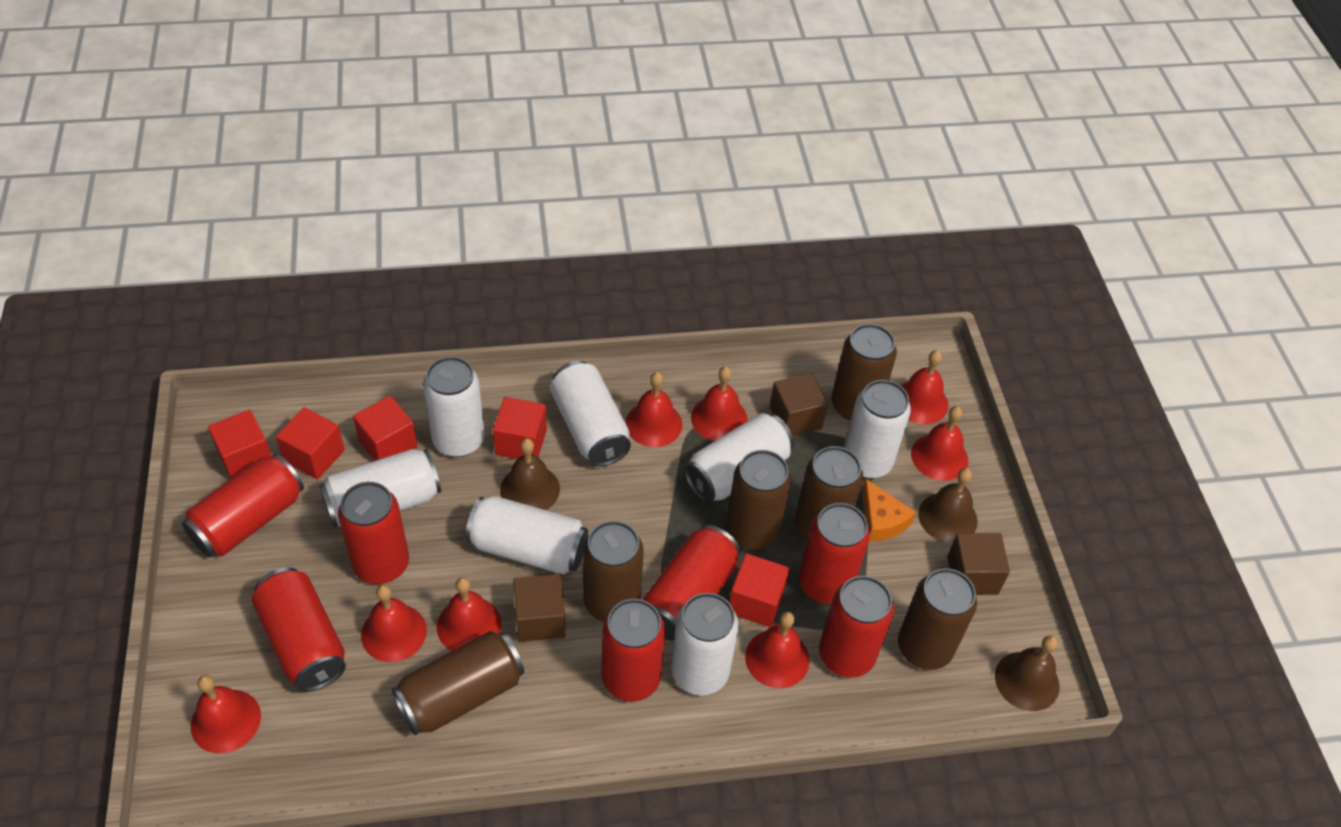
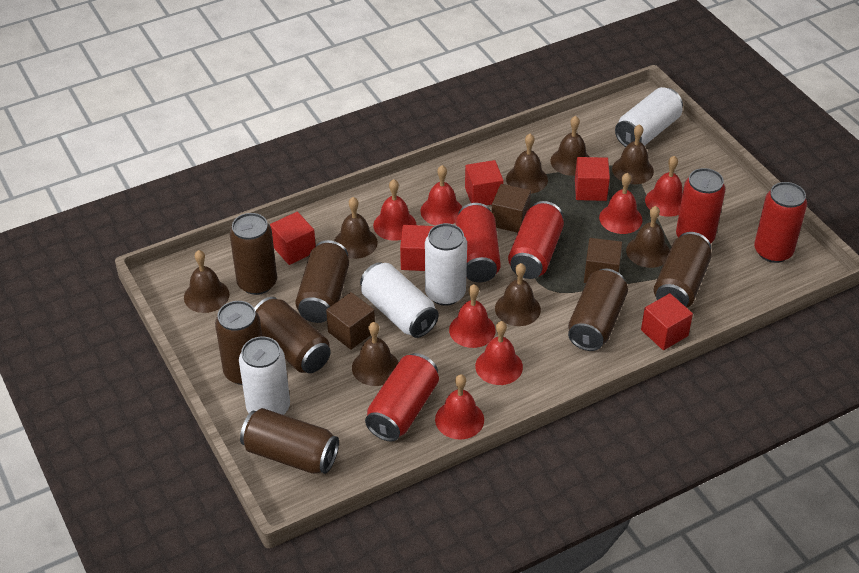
brown bell: 3 -> 8
brown can: 6 -> 7
orange cheese: 1 -> 0
red bell: 8 -> 7
red can: 7 -> 5
white can: 7 -> 4

